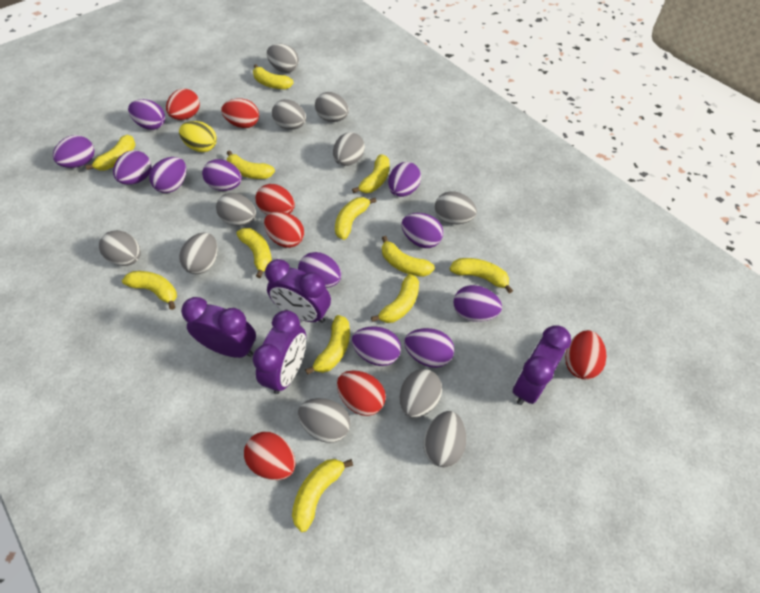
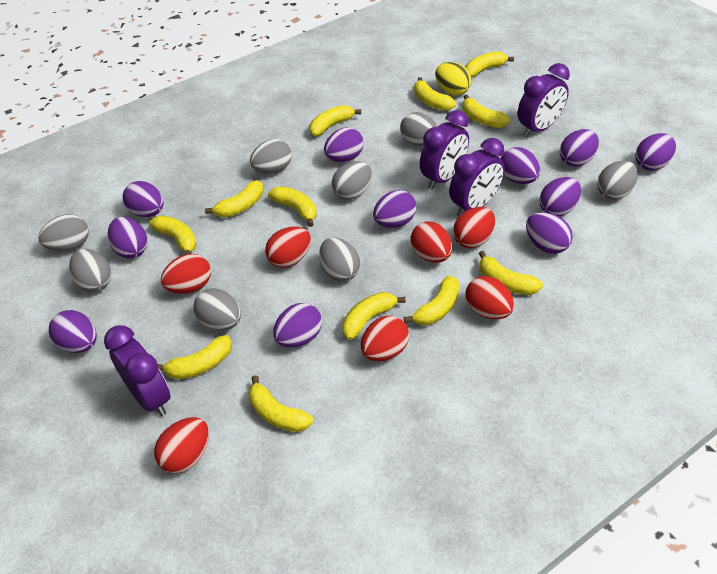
grey egg: 11 -> 8

